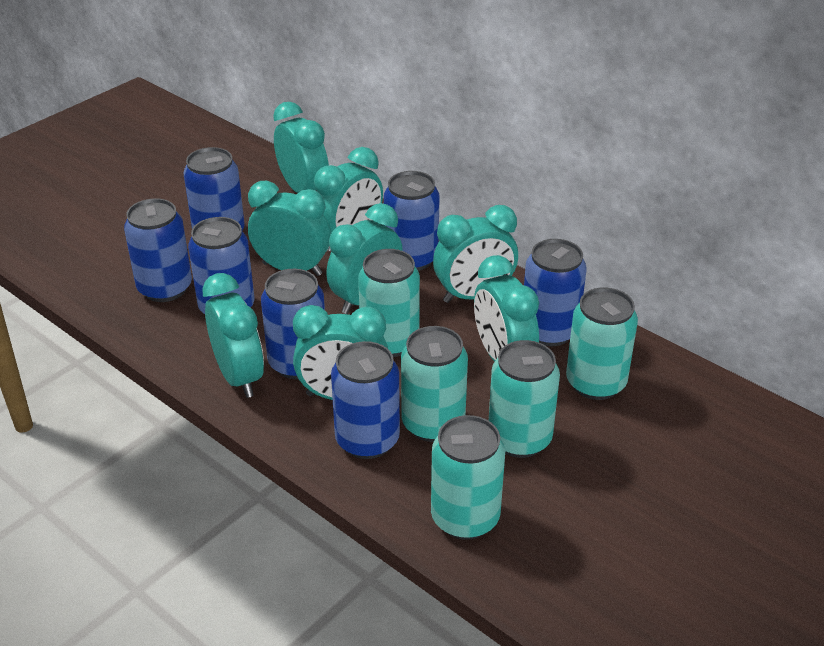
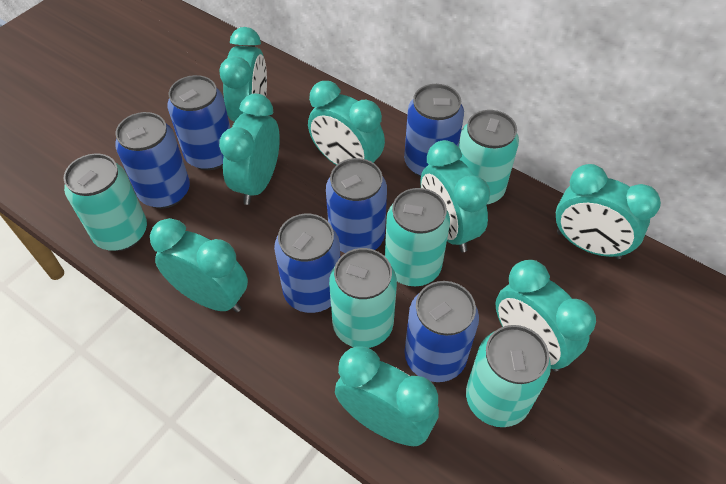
blue can: 7 -> 6

